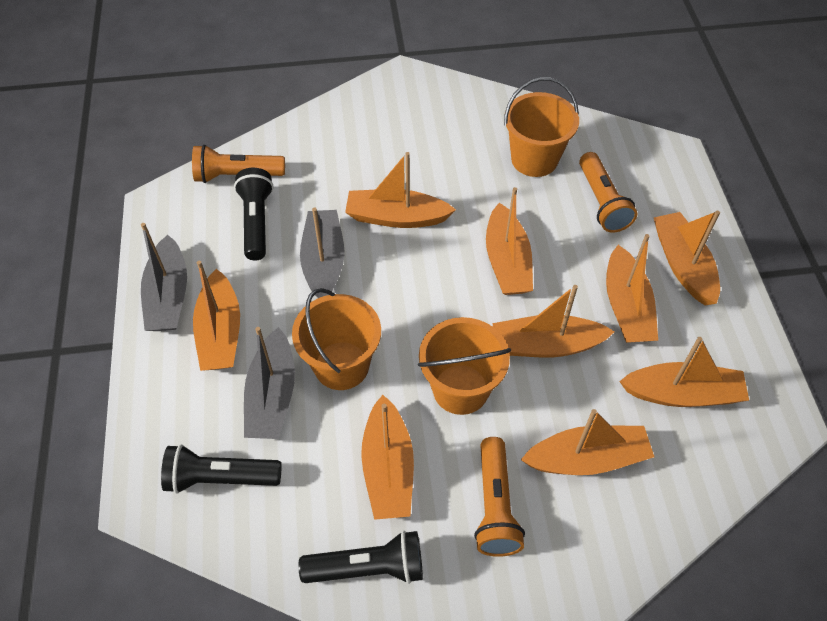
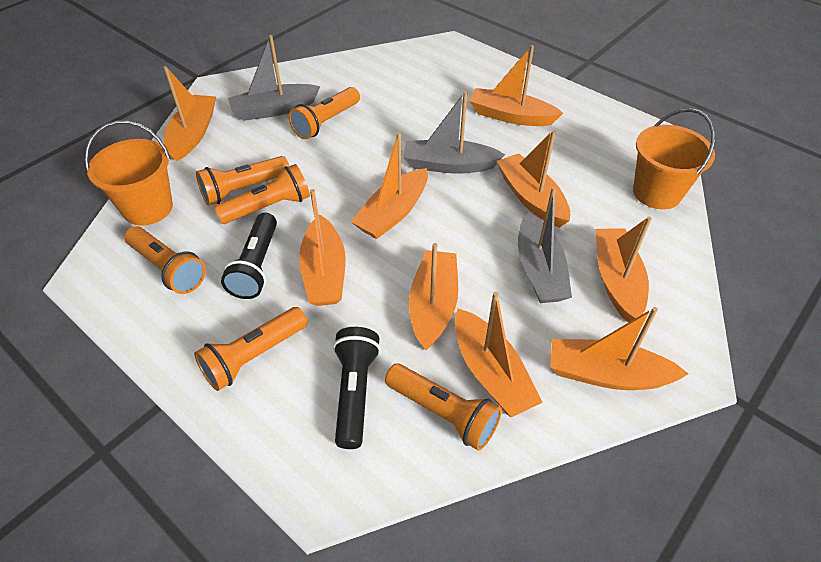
black flashlight: 3 -> 2
orange bucket: 3 -> 2
orange flashlight: 3 -> 6

